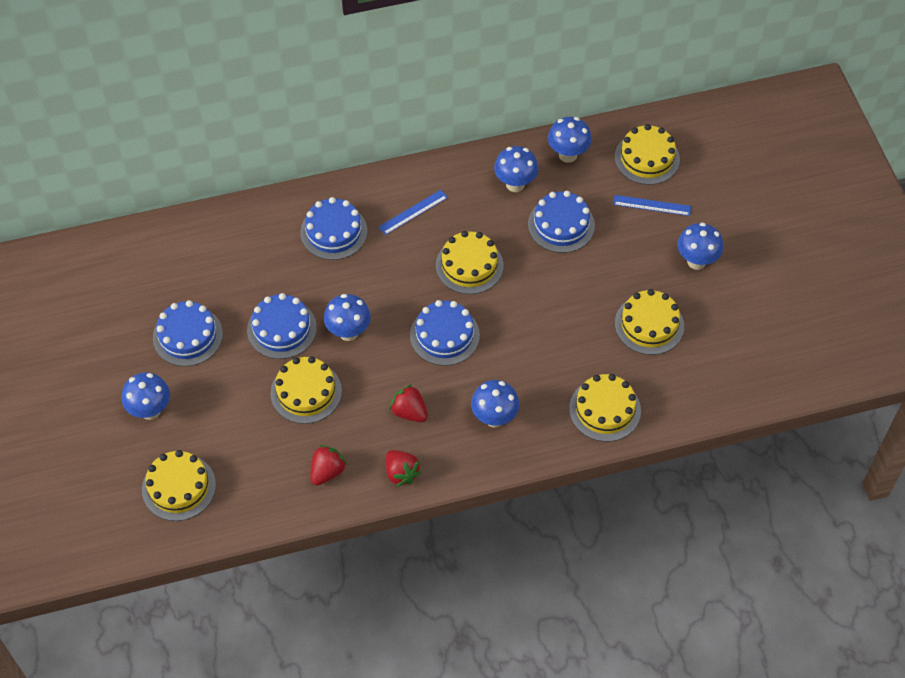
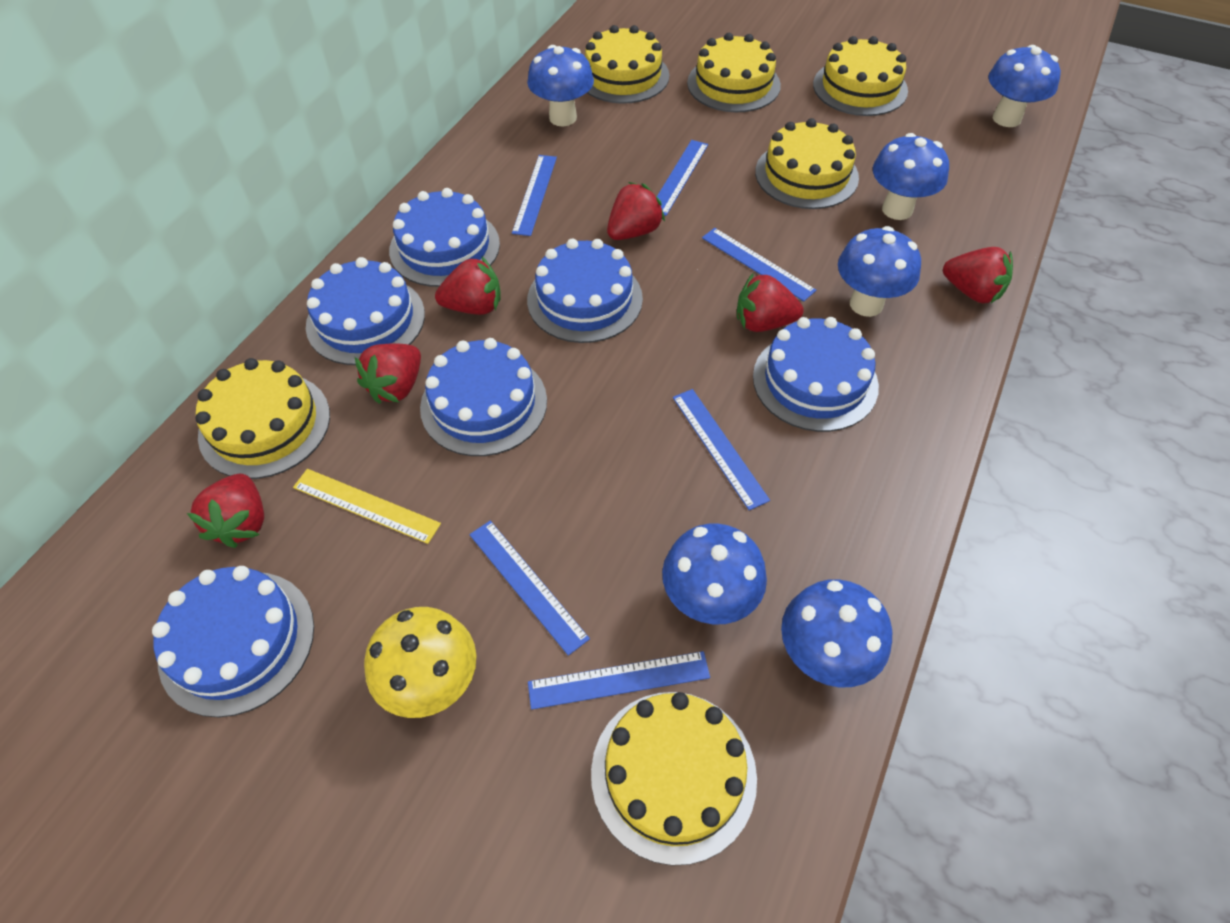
blue cake: 5 -> 6
blue ruler: 2 -> 6
red strawberry: 3 -> 6
yellow mushroom: 0 -> 1
yellow ruler: 0 -> 1

